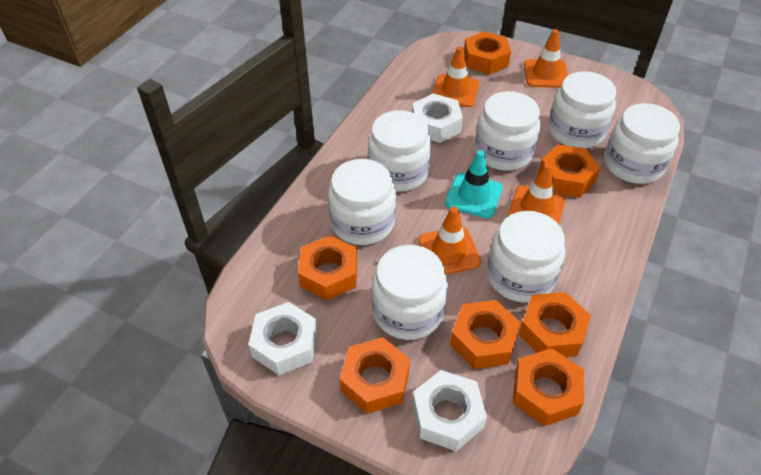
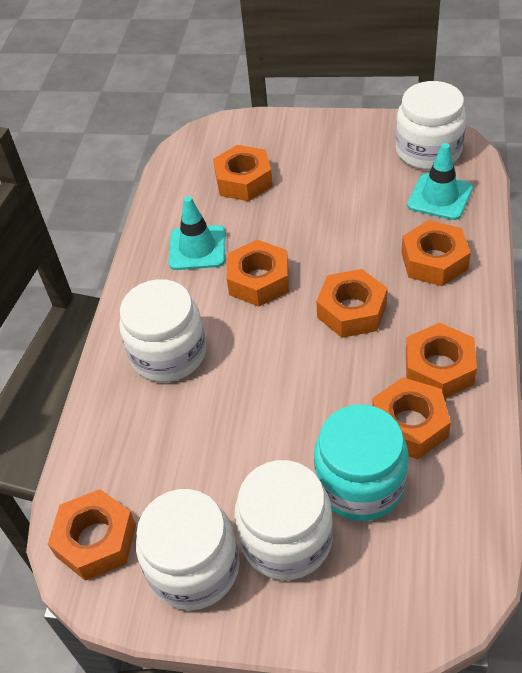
orange traffic cone: 4 -> 0
turquoise jar: 0 -> 1
turquoise traffic cone: 1 -> 2
white jar: 7 -> 4
white nut: 3 -> 0

